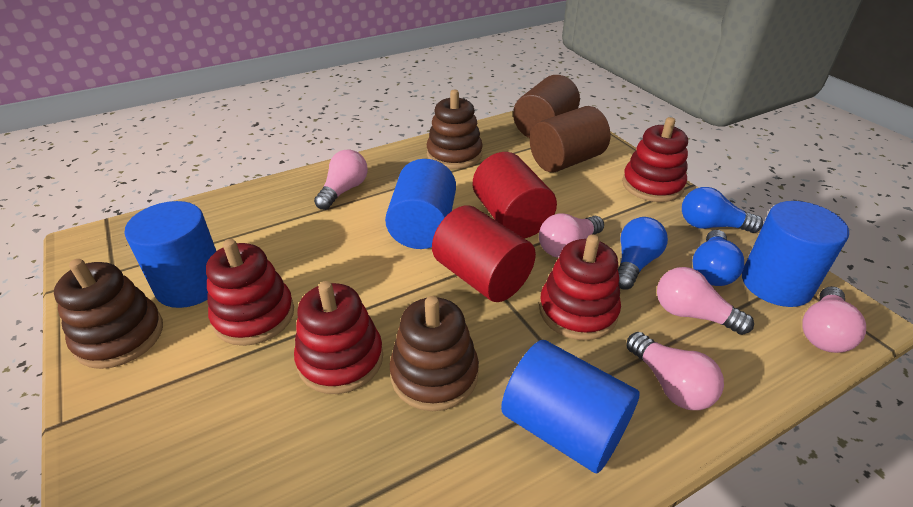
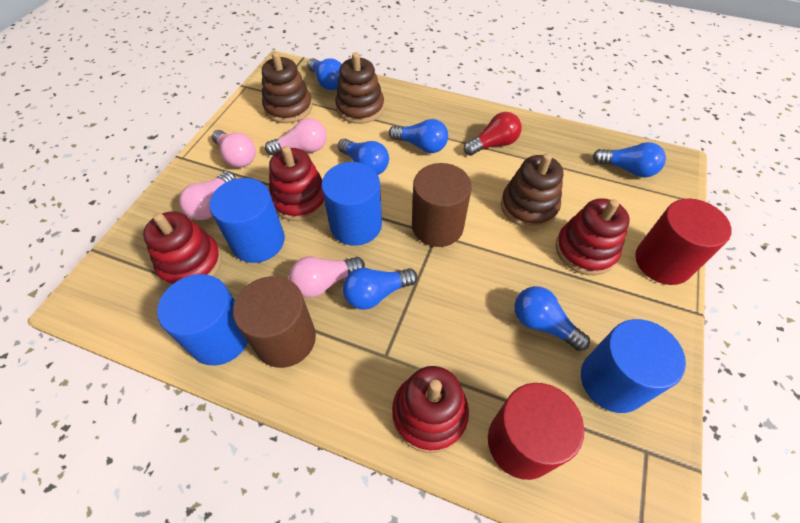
blue light bulb: 3 -> 6
pink light bulb: 5 -> 4
red light bulb: 0 -> 1

